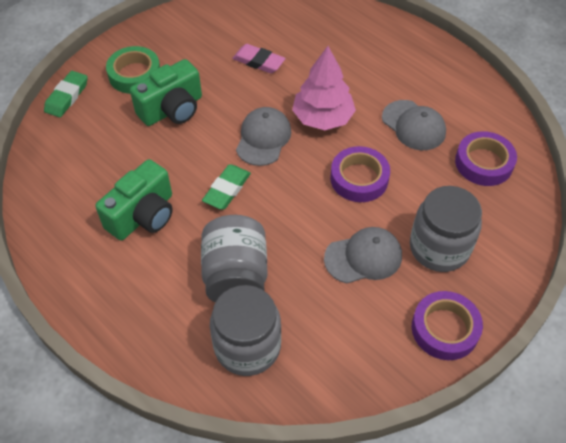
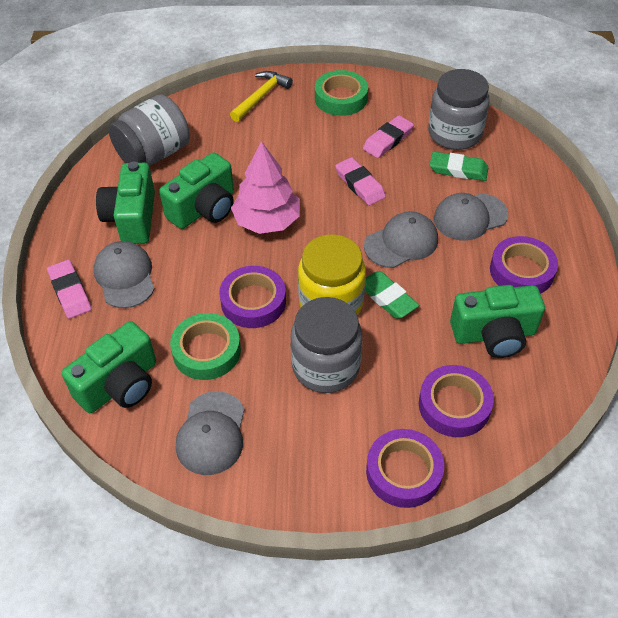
green camera: 2 -> 4
green tape: 1 -> 2
grey cap: 3 -> 4
pink eraser: 1 -> 3
purple tape: 3 -> 4
yellow hammer: 0 -> 1
yellow jar: 0 -> 1

